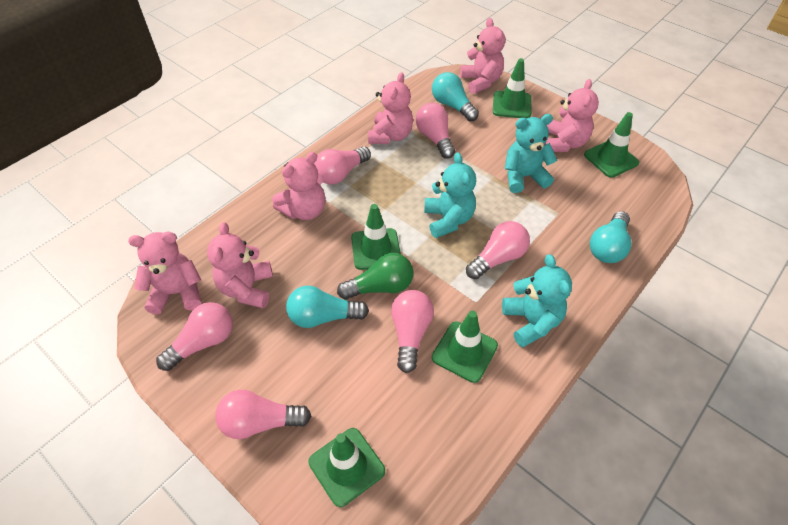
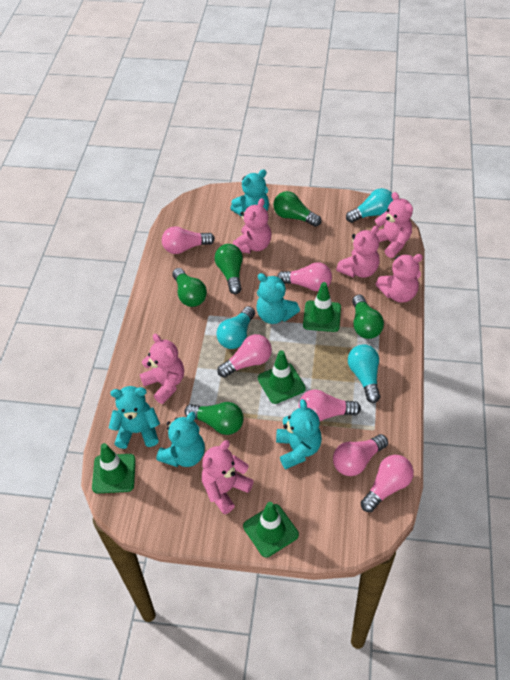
green light bulb: 1 -> 5
green traffic cone: 5 -> 4
turquoise teddy bear: 3 -> 5

